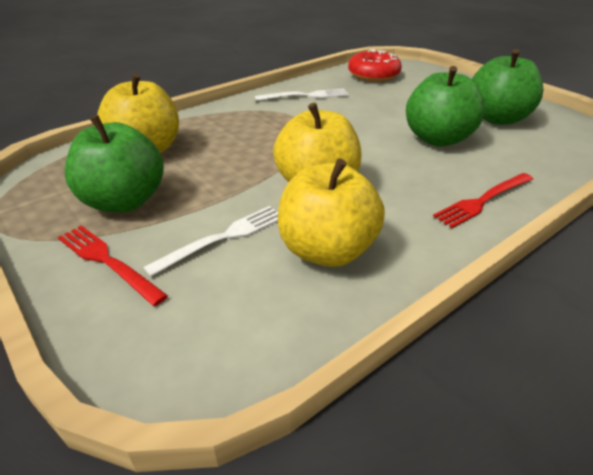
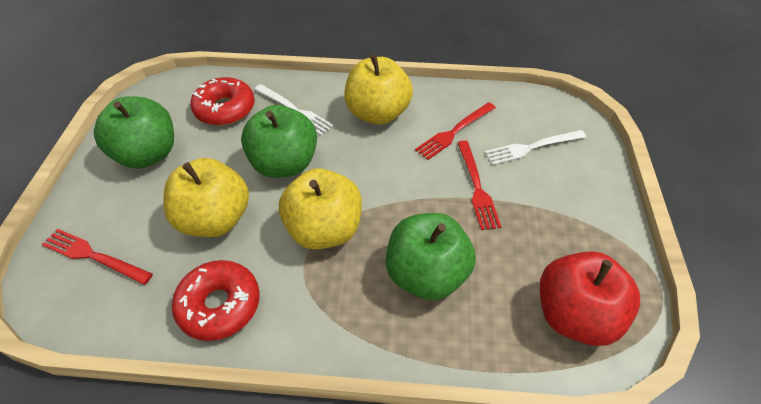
red apple: 0 -> 1
red donut: 1 -> 2
red fork: 2 -> 3

